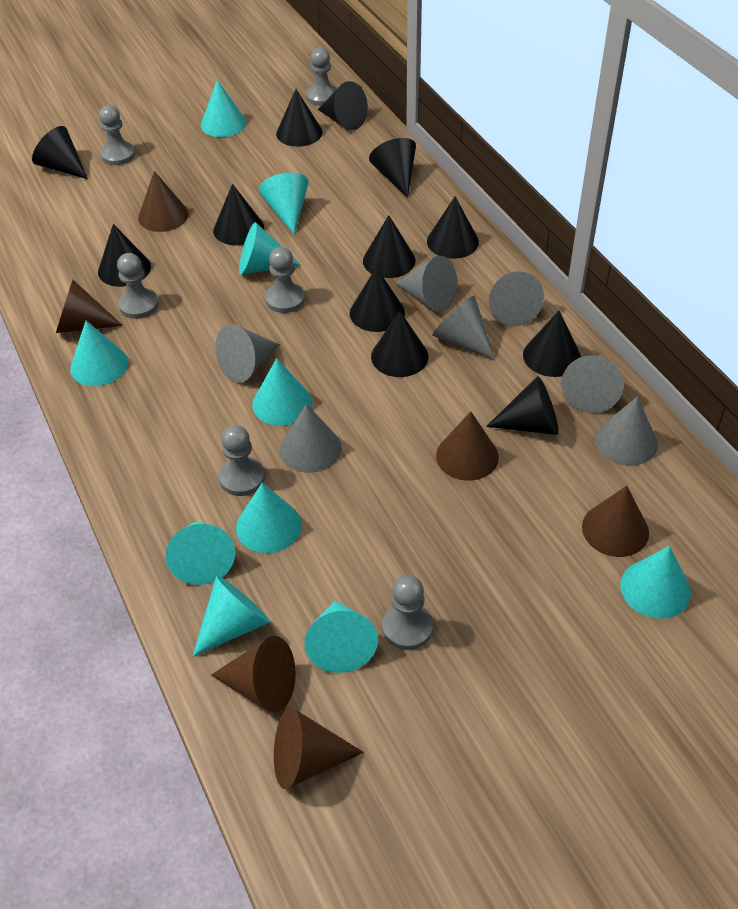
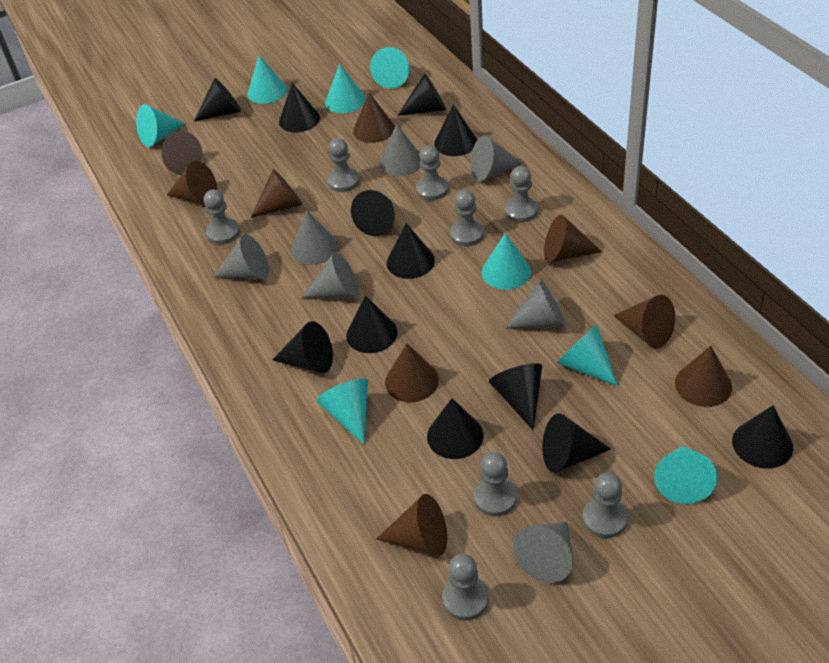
brown cone: 6 -> 9
grey pawn: 6 -> 8
turquoise cone: 10 -> 8

